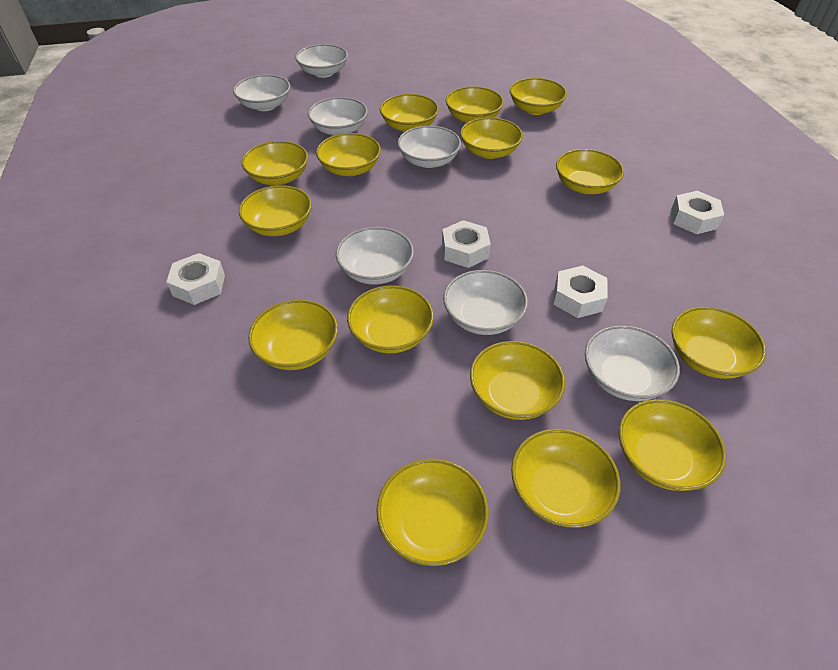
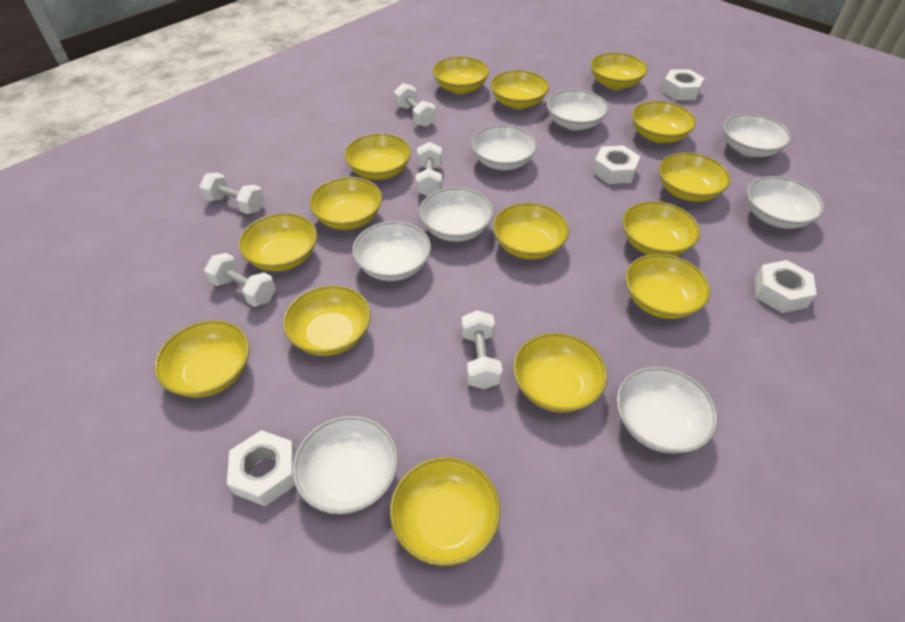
white bowl: 7 -> 8
white dumbbell: 0 -> 5

